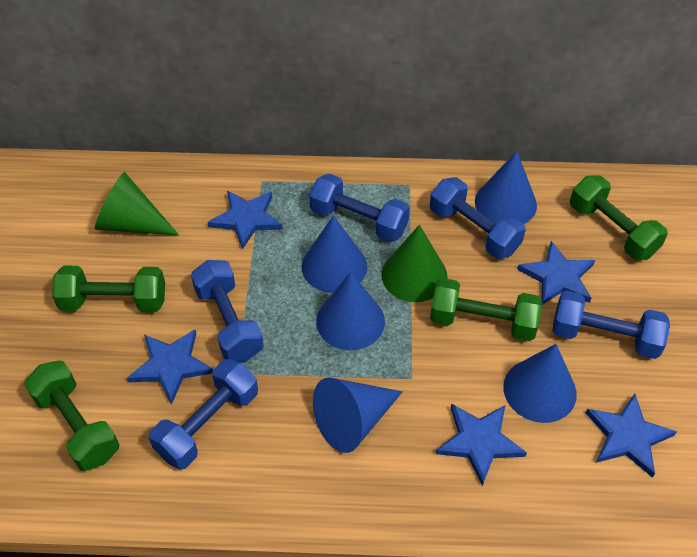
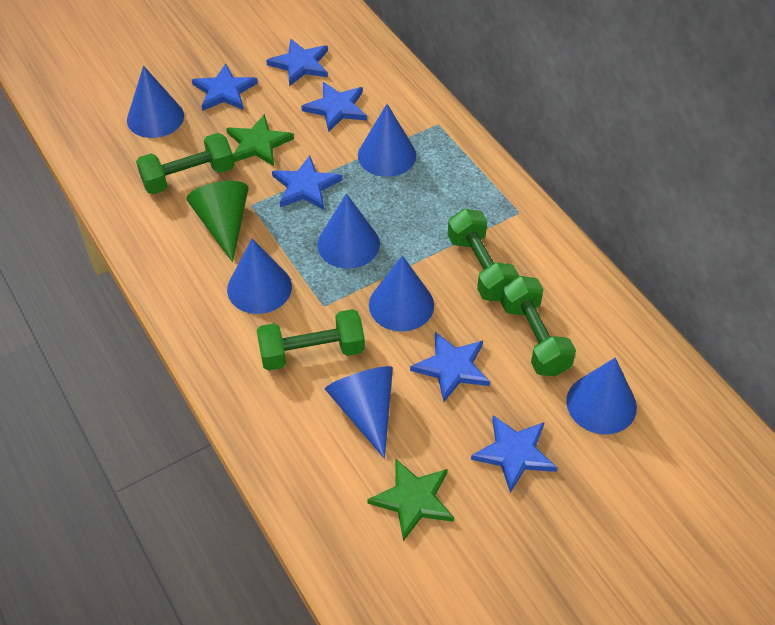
blue cone: 5 -> 7
blue dumbbell: 5 -> 0
blue star: 5 -> 6
green cone: 2 -> 1
green star: 0 -> 2

